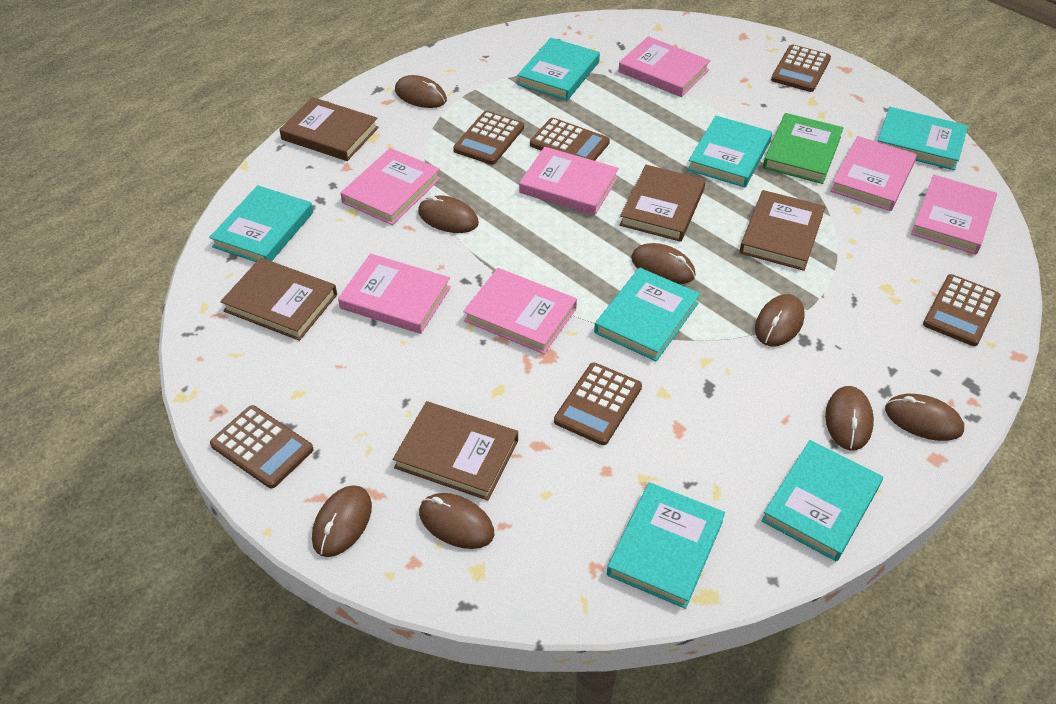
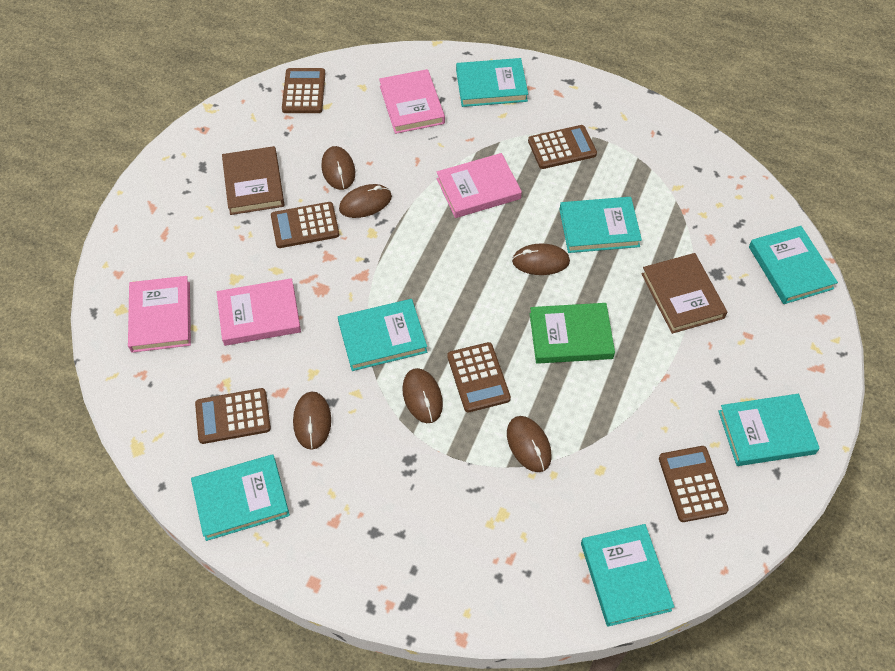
brown book: 5 -> 2
brown mouse: 8 -> 6
pink book: 7 -> 4

